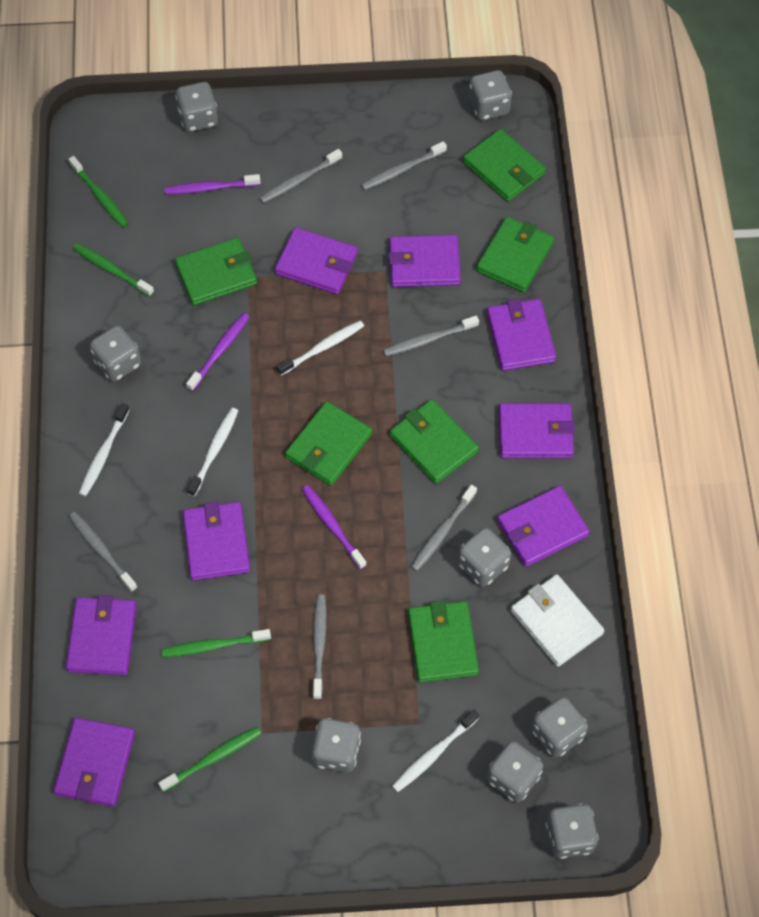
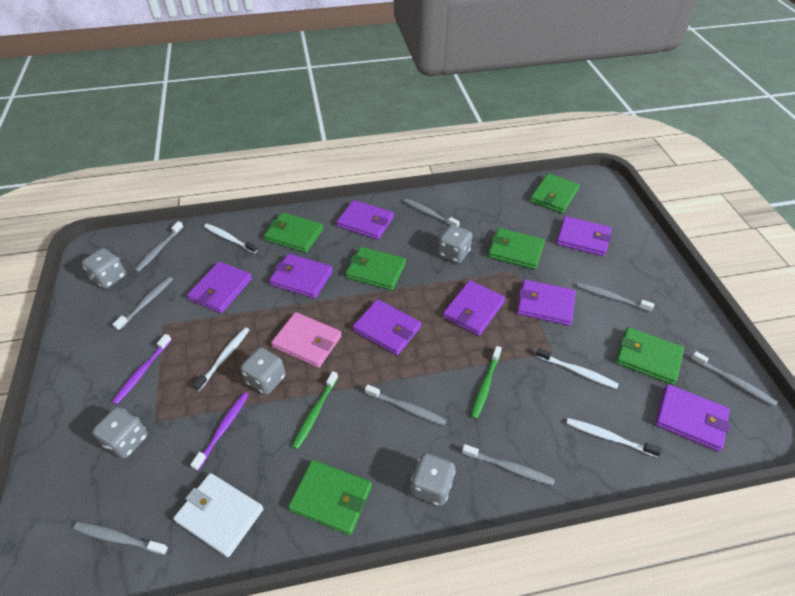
green toothbrush: 4 -> 2
grey dice: 8 -> 5
grey toothbrush: 6 -> 8
pink wallet: 0 -> 1
purple toothbrush: 3 -> 2

